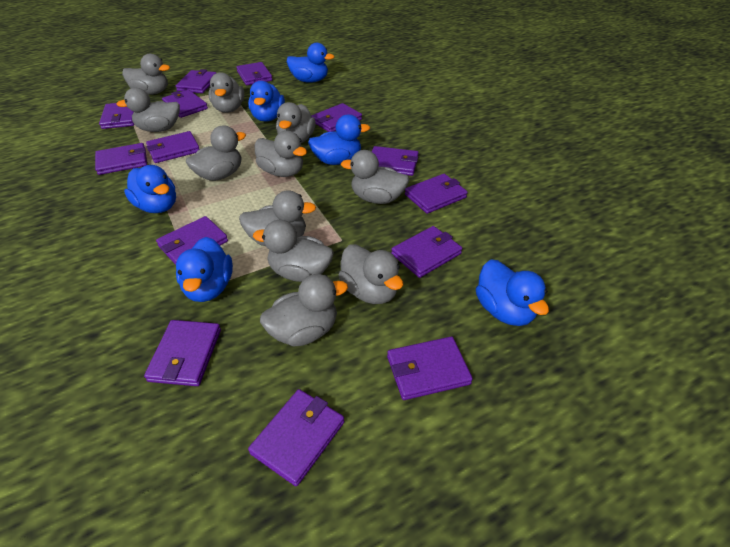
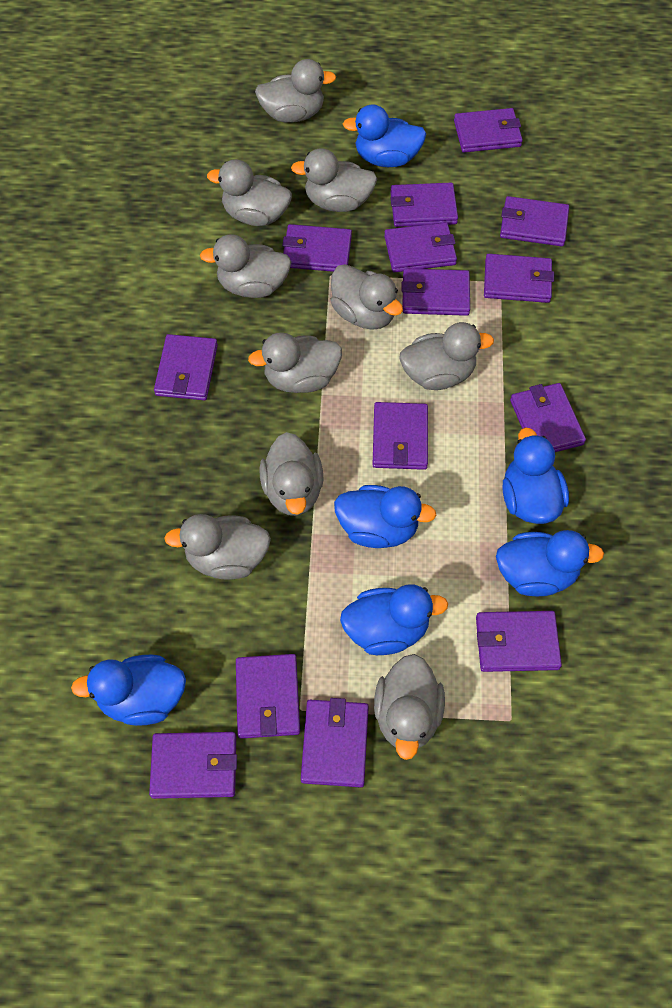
grey duck: 11 -> 10

